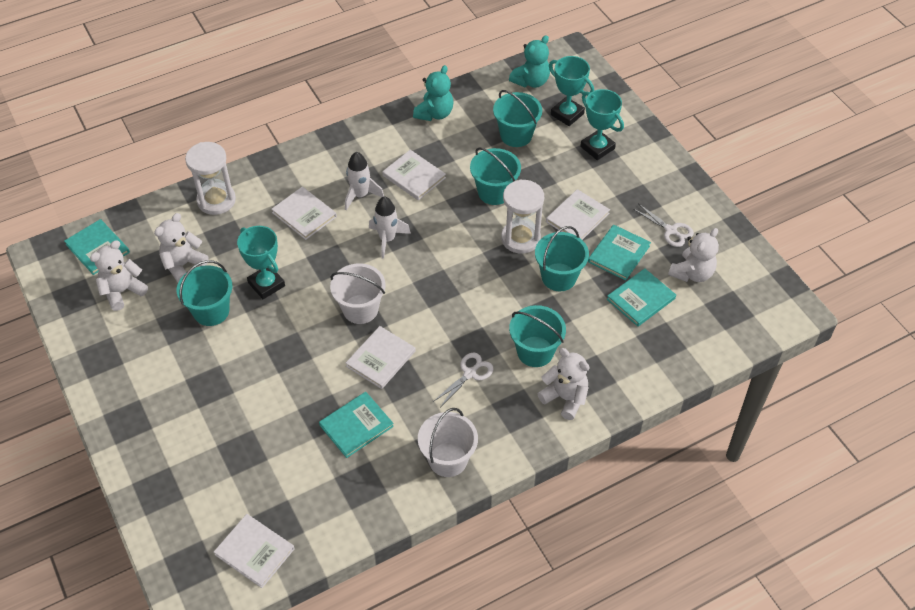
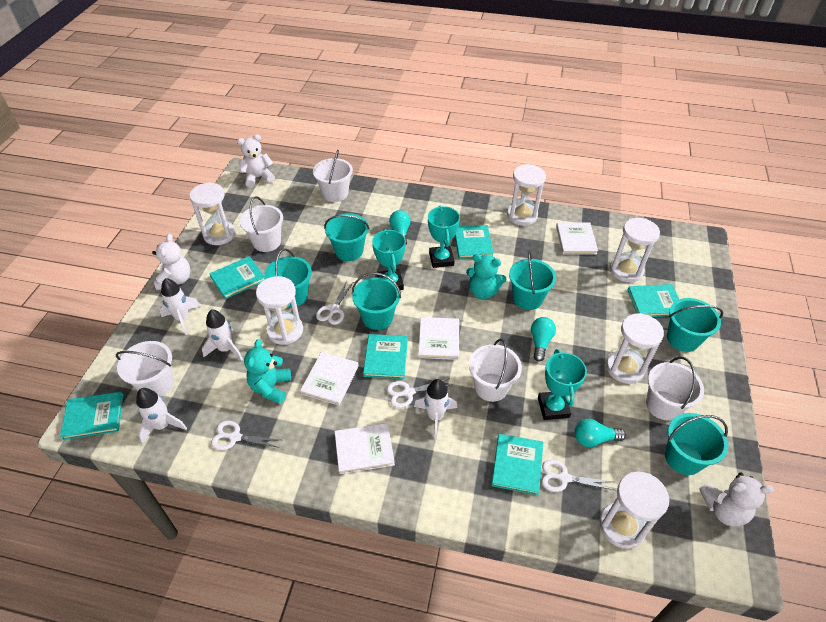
turquoise book: 4 -> 6
turquoise bucket: 5 -> 6
turquoise light bulb: 0 -> 3
white book: 5 -> 4
white bucket: 2 -> 5
white hourglass: 2 -> 6
white rocket: 2 -> 4
white scissors: 2 -> 4
white teddy bear: 4 -> 3

